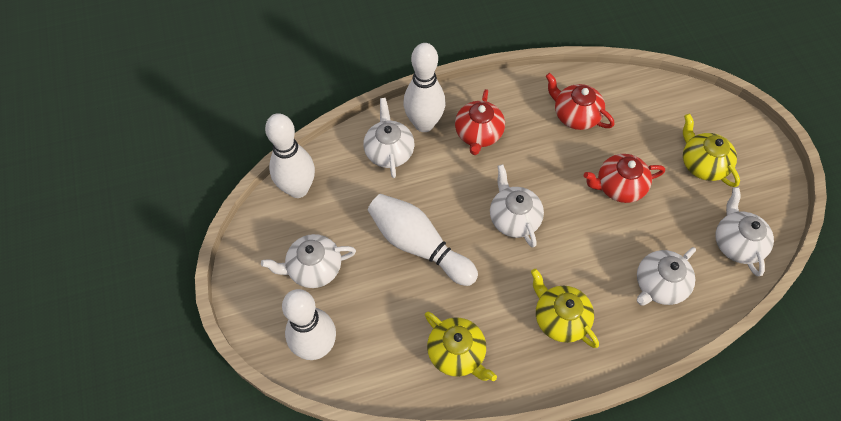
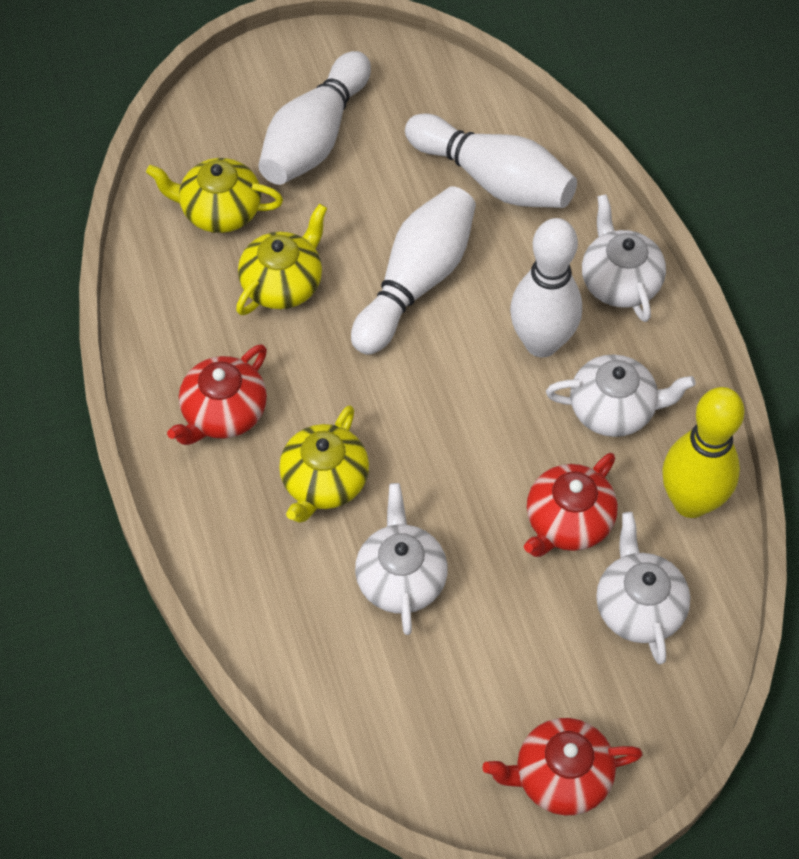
white teapot: 5 -> 4
yellow bowling pin: 0 -> 1

